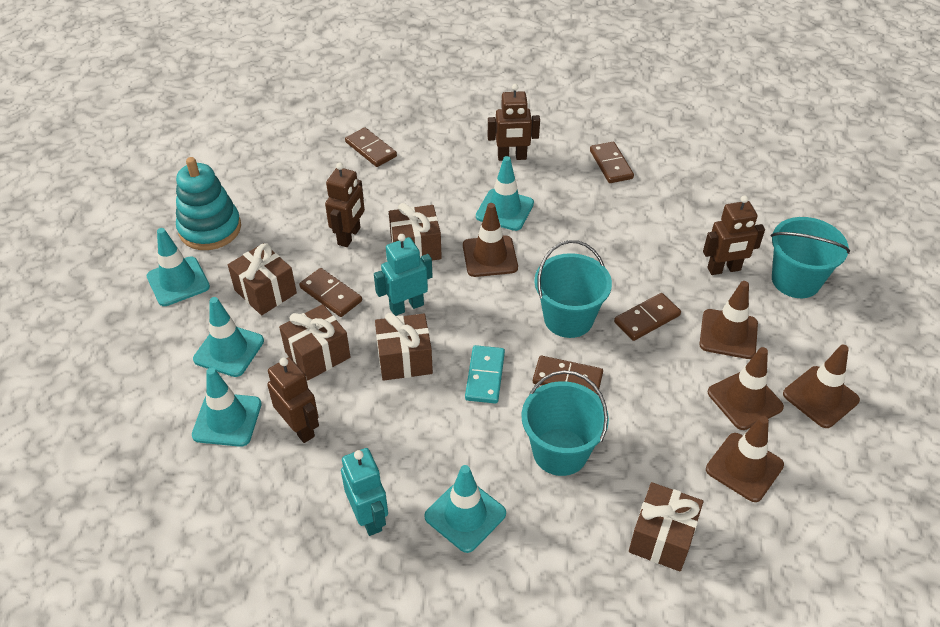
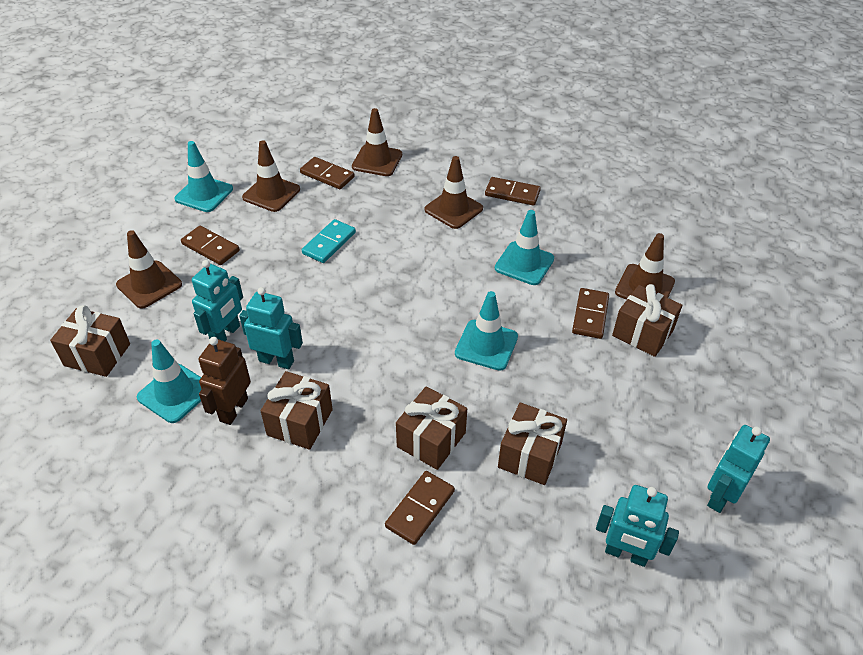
brown robot: 4 -> 1
turquoise bucket: 3 -> 0
turquoise robot: 2 -> 4
turquoise stacking toy: 1 -> 0
turquoise traffic cone: 5 -> 4

